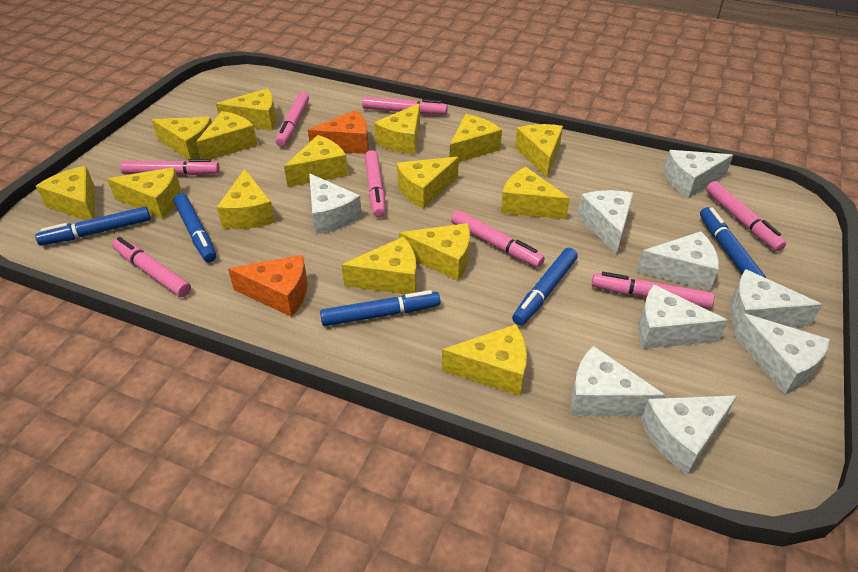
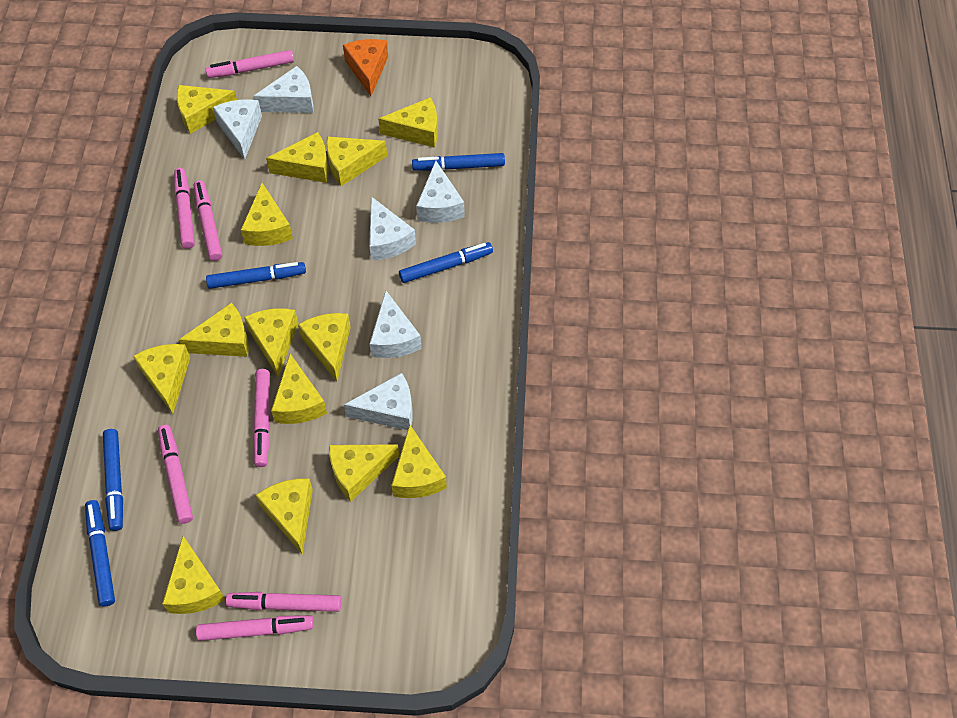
orange cheese: 2 -> 1
pink marker: 8 -> 7
white cheese: 9 -> 6
yellow cheese: 15 -> 14

